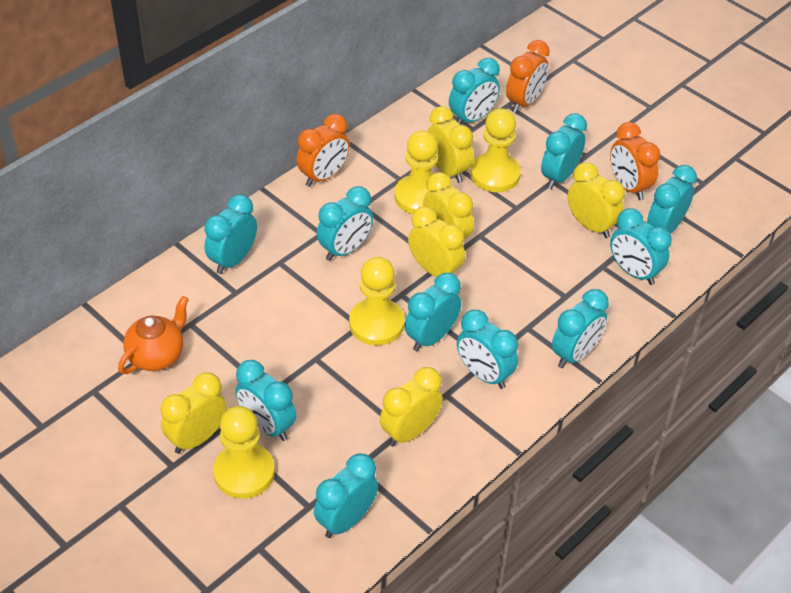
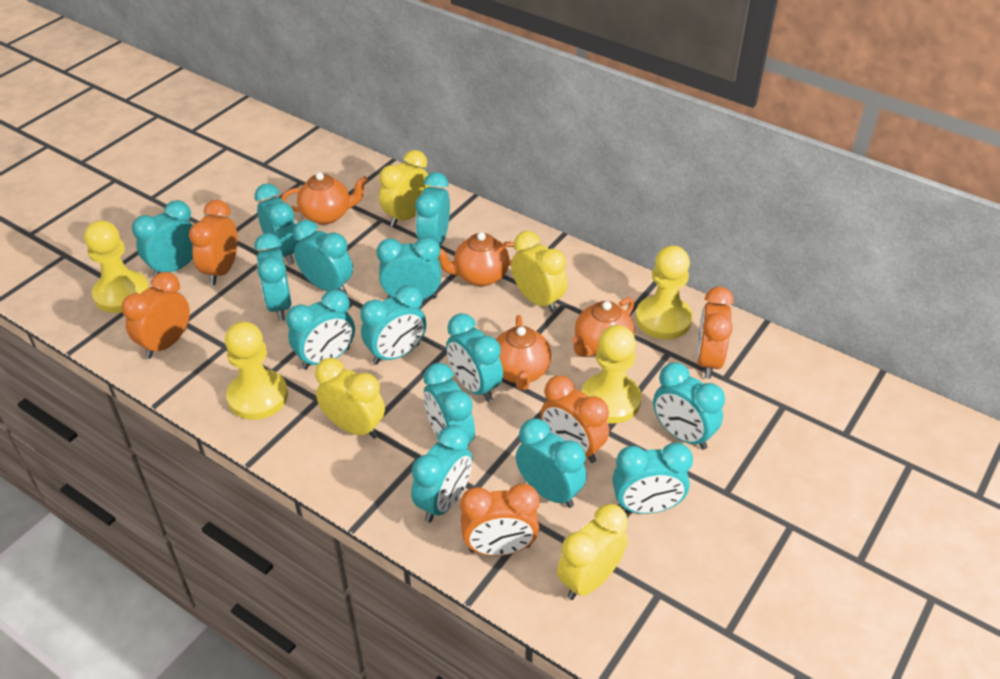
orange clock: 3 -> 5
orange teapot: 1 -> 4
turquoise clock: 11 -> 14
yellow clock: 6 -> 4

